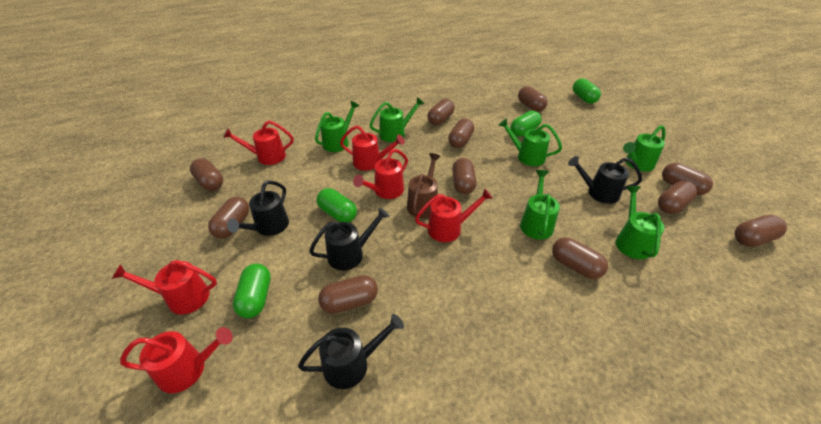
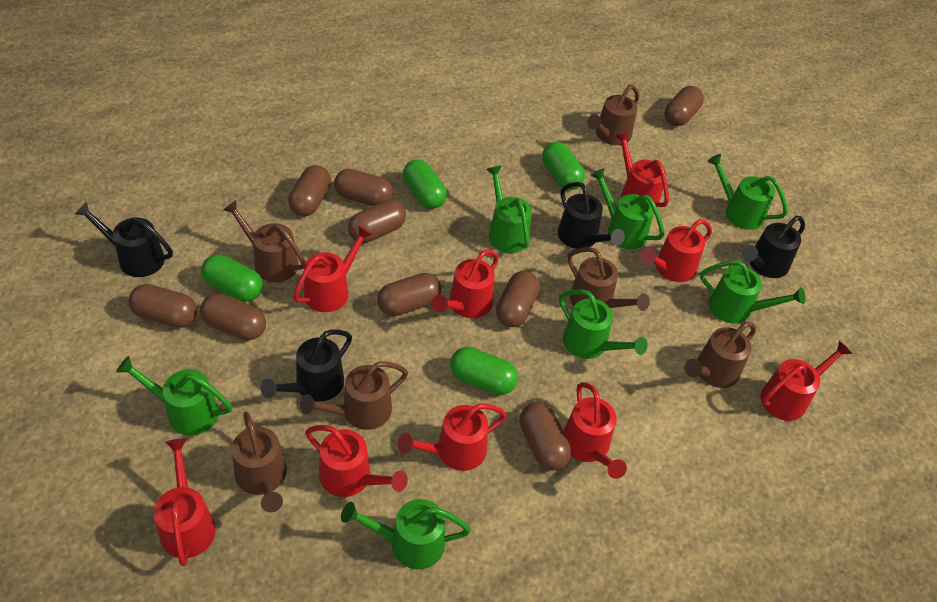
brown capsule: 11 -> 9
brown watering can: 1 -> 6
green watering can: 6 -> 7
red watering can: 6 -> 9

